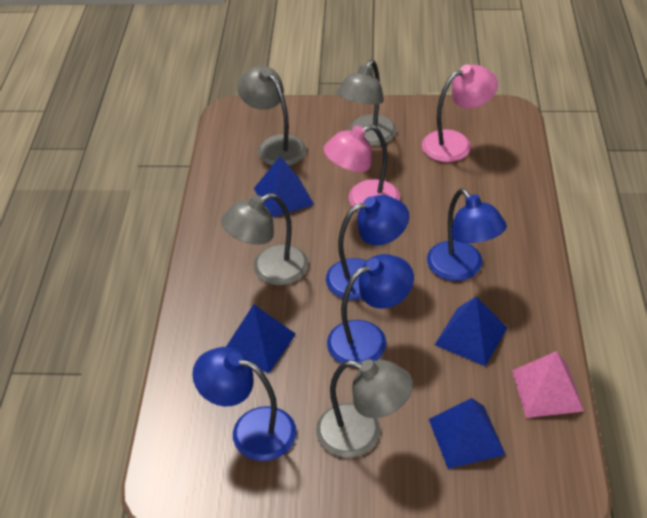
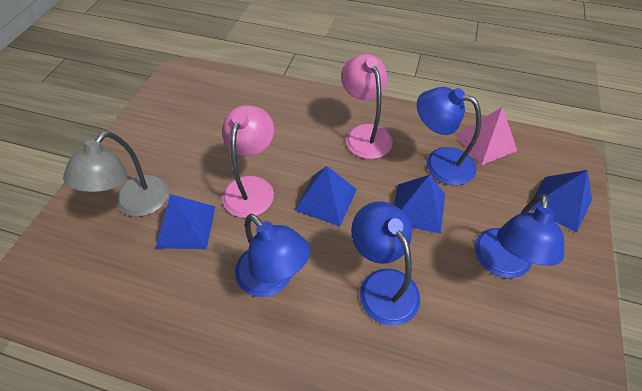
grey lamp: 4 -> 1

